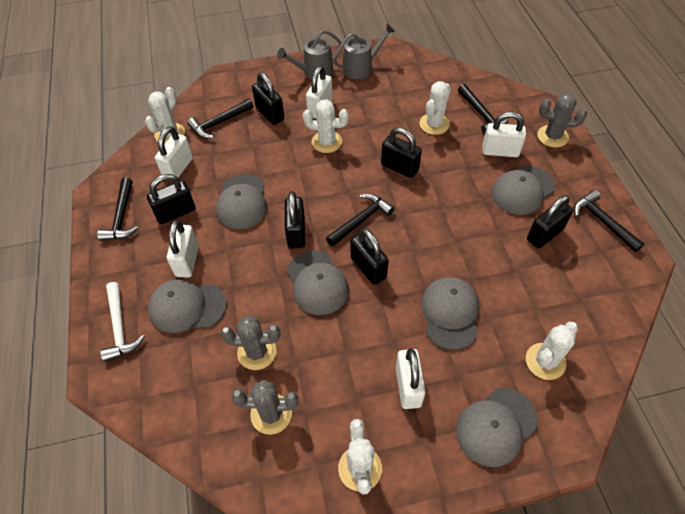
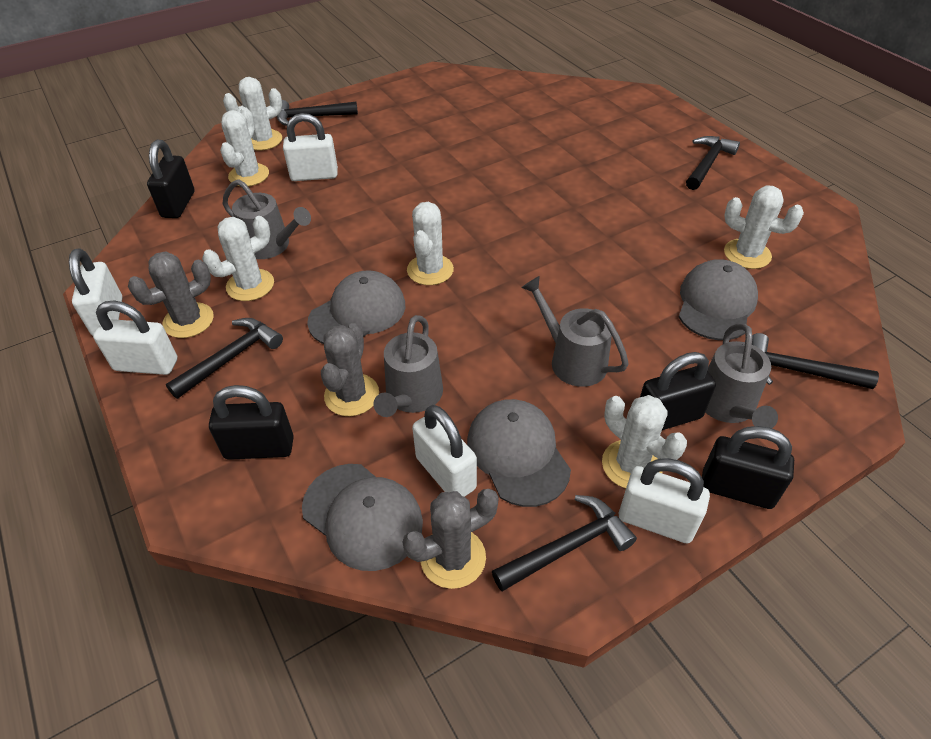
black padlock: 6 -> 4
grey cap: 6 -> 4
grey watering can: 2 -> 4
white cactus: 5 -> 6
white hammer: 1 -> 0

